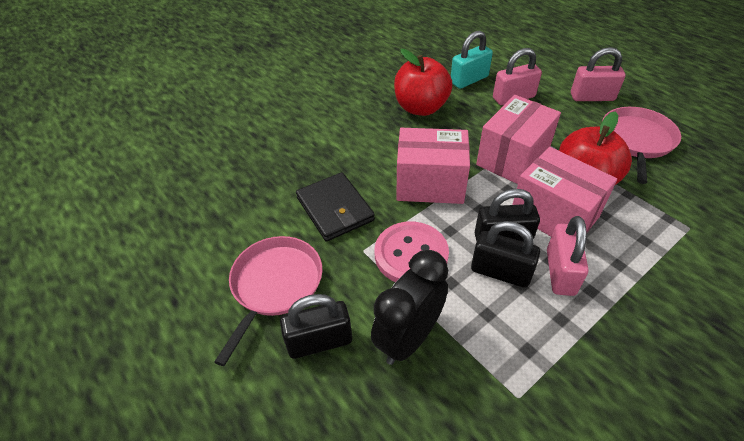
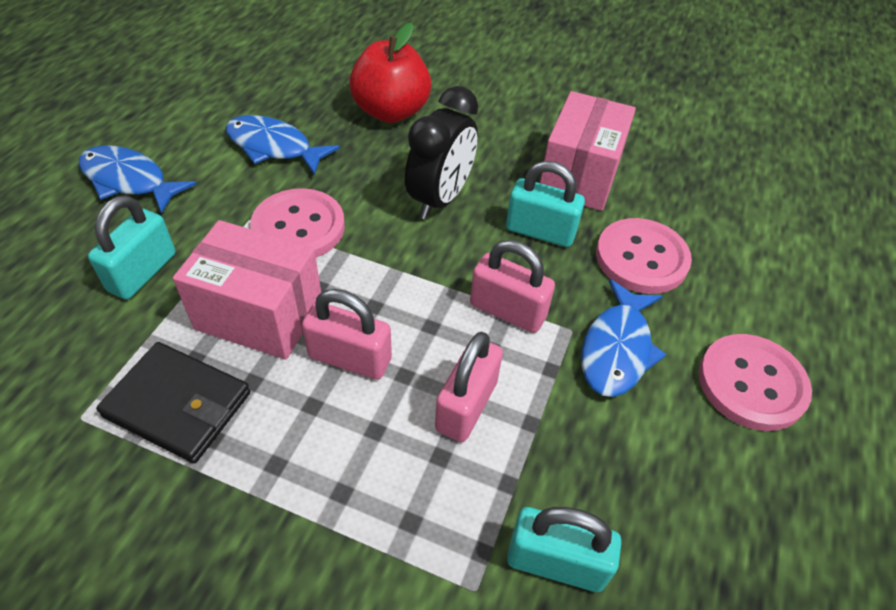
black padlock: 3 -> 0
blue fish: 0 -> 3
pink box: 3 -> 2
pink button: 1 -> 3
pink pan: 2 -> 0
red apple: 2 -> 1
turquoise padlock: 1 -> 3

